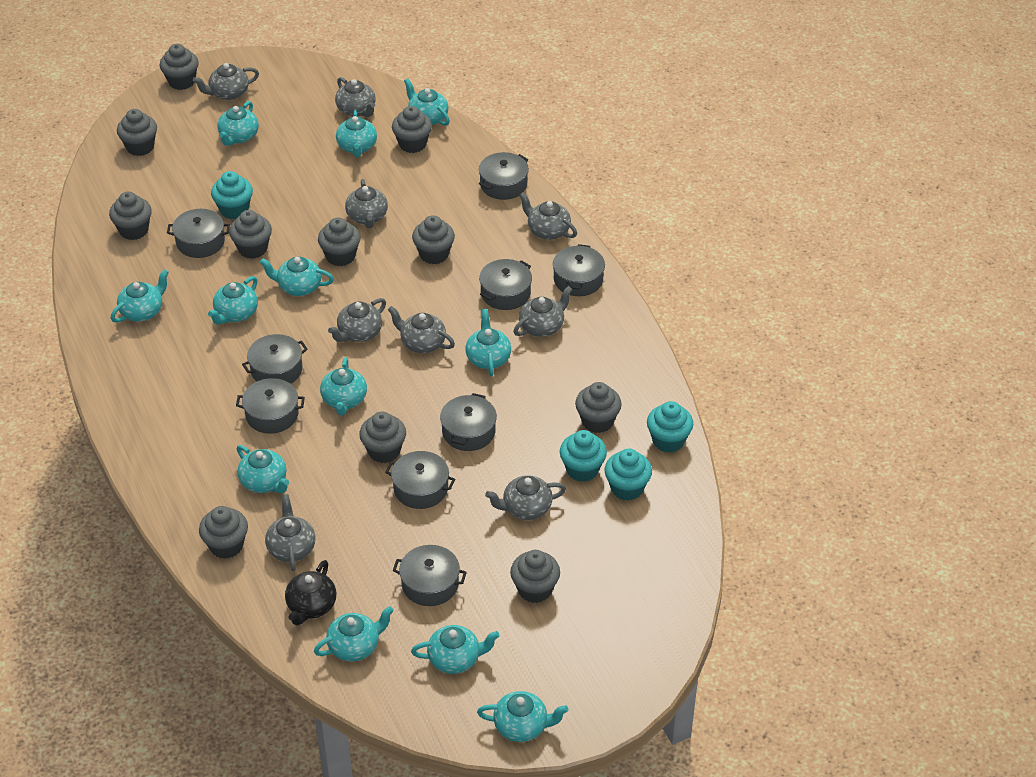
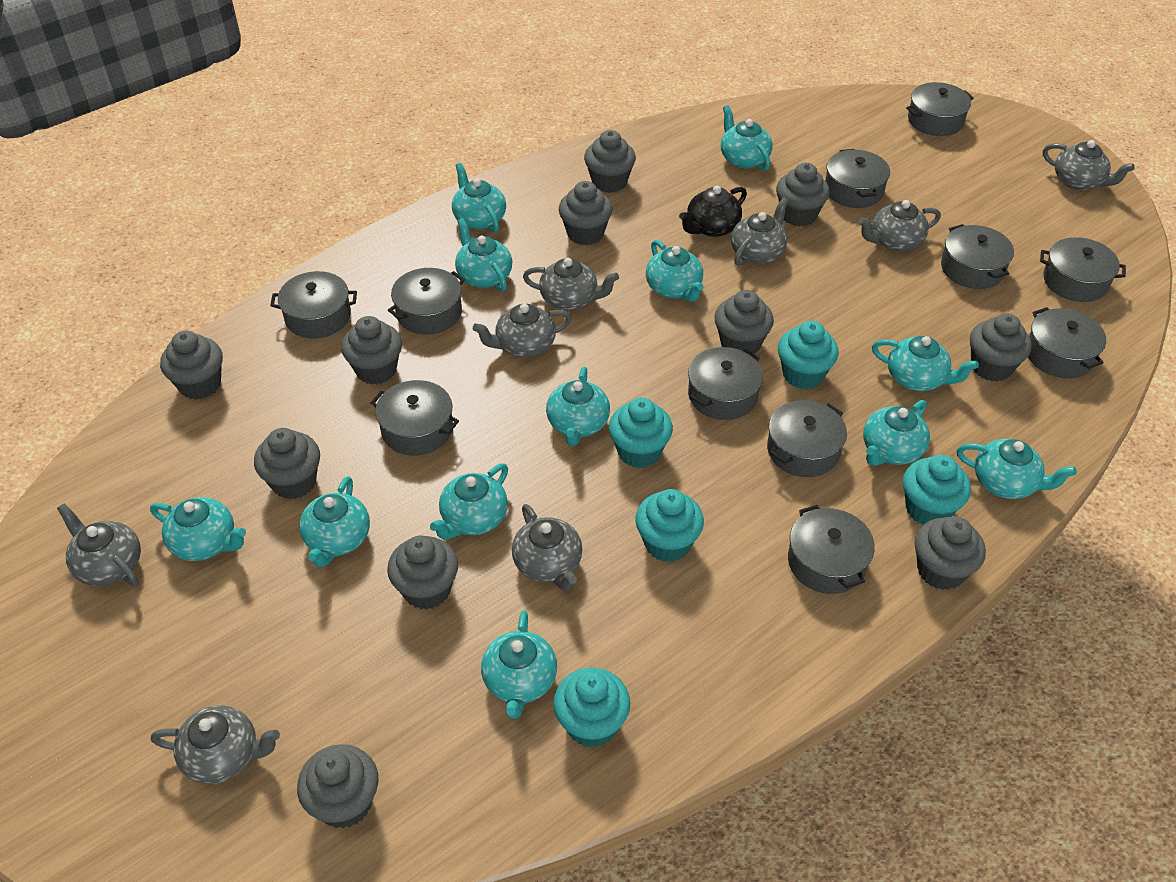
grey pot: 9 -> 11
grey teapot: 9 -> 8
turquoise cupcake: 4 -> 5

